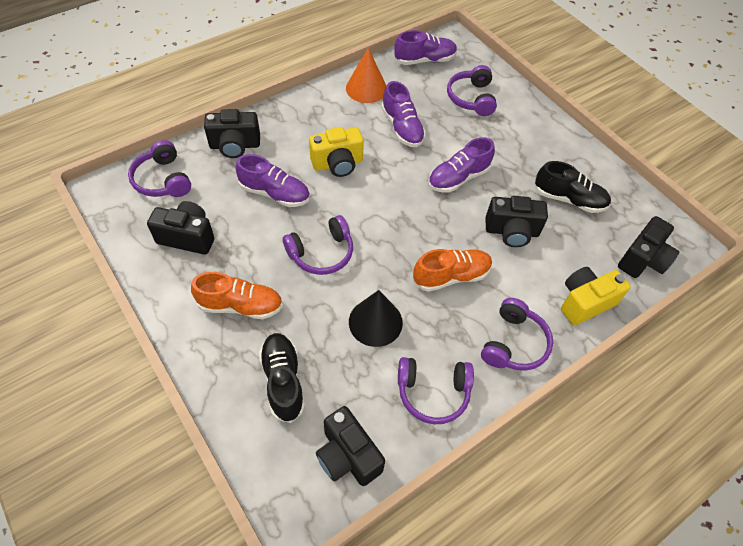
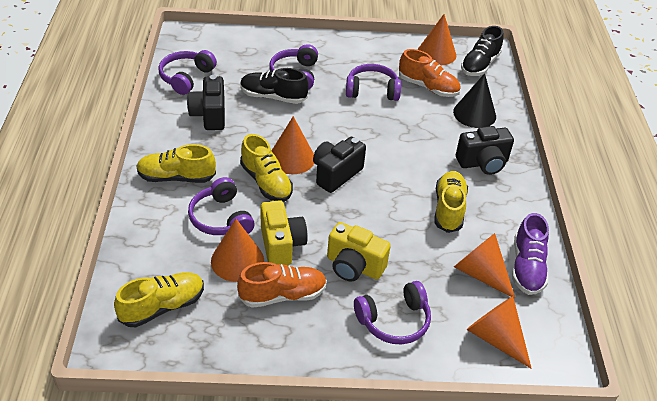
black camera: 5 -> 3
orange cone: 1 -> 5
purple shoe: 4 -> 1
yellow shoe: 0 -> 4

